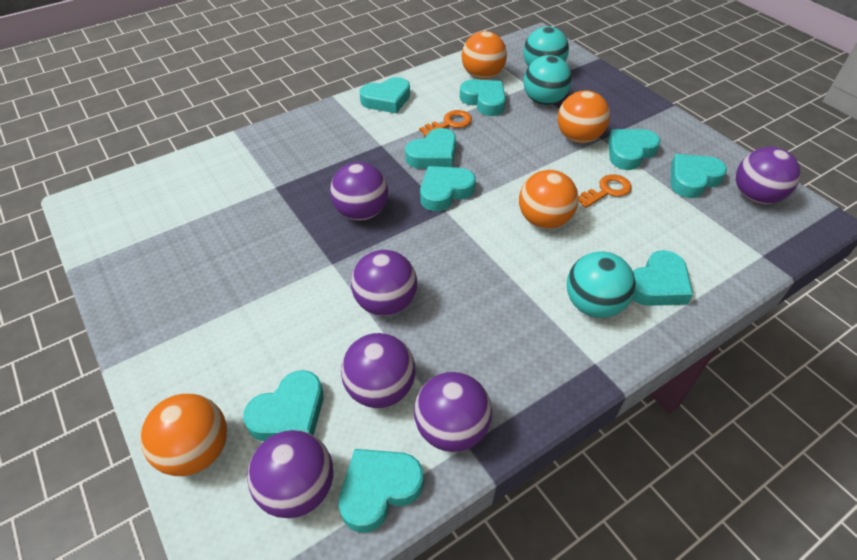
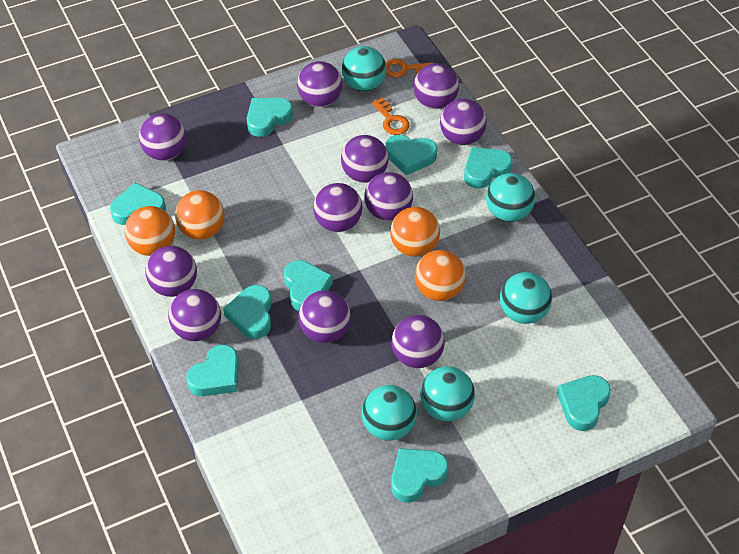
purple ball: 6 -> 11
turquoise ball: 3 -> 5

